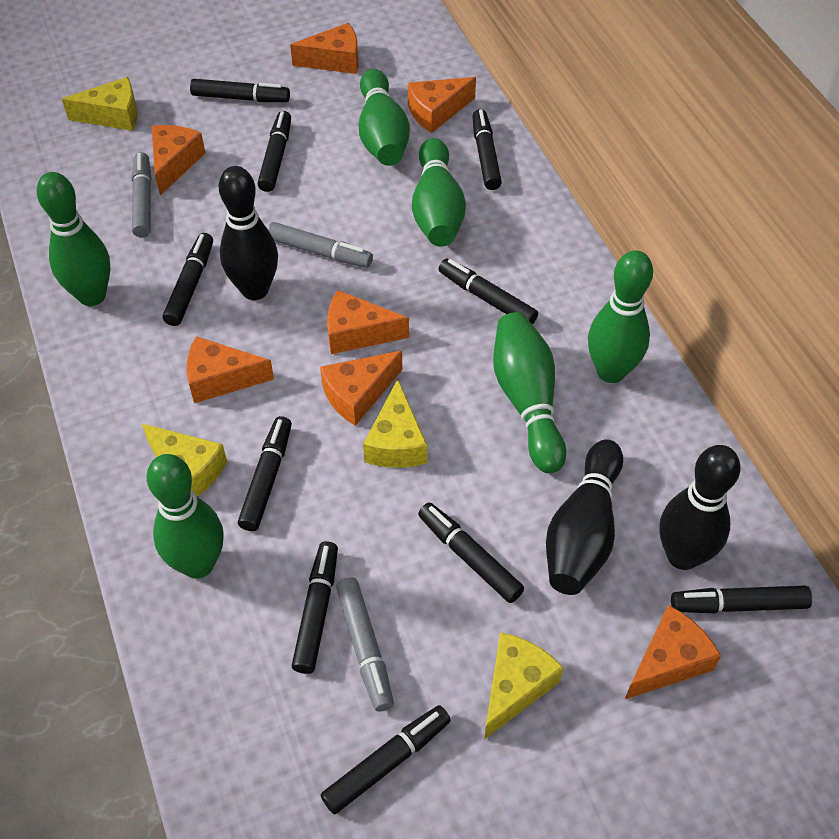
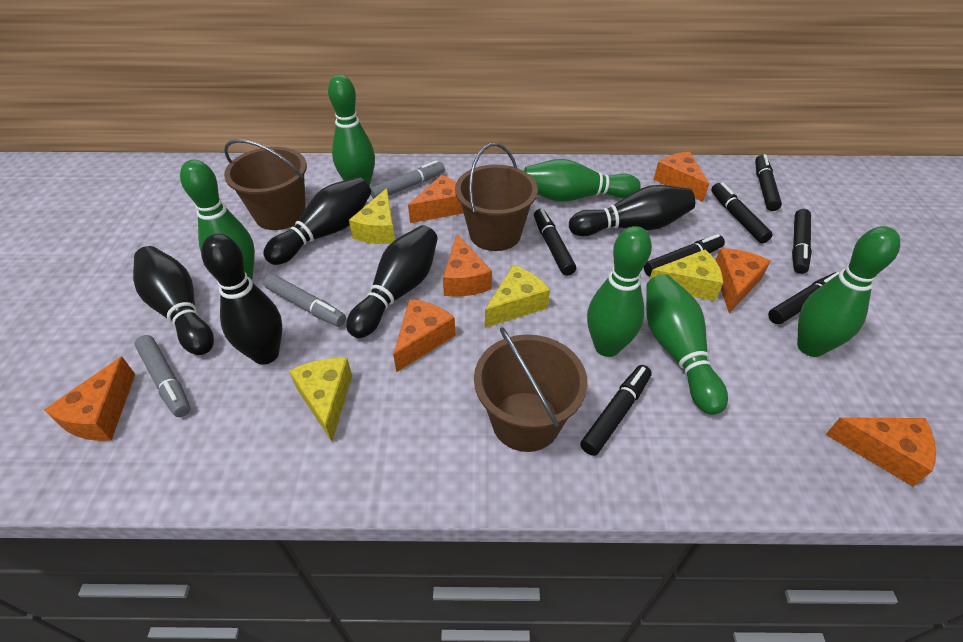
black bowling pin: 3 -> 5
black marker: 10 -> 7
brown bucket: 0 -> 3

